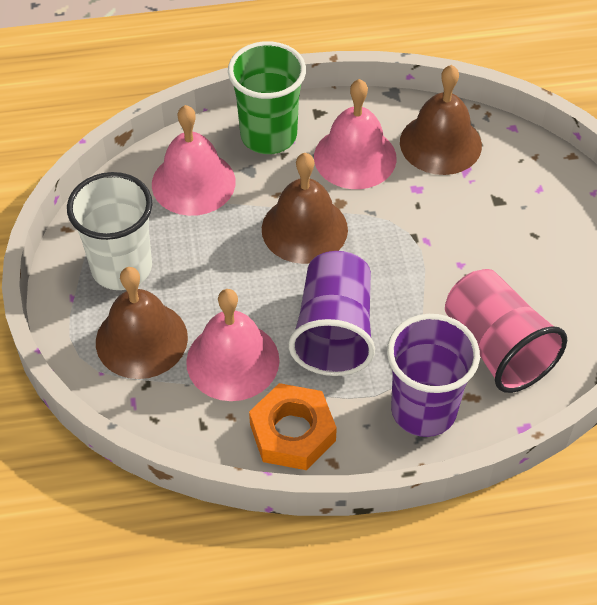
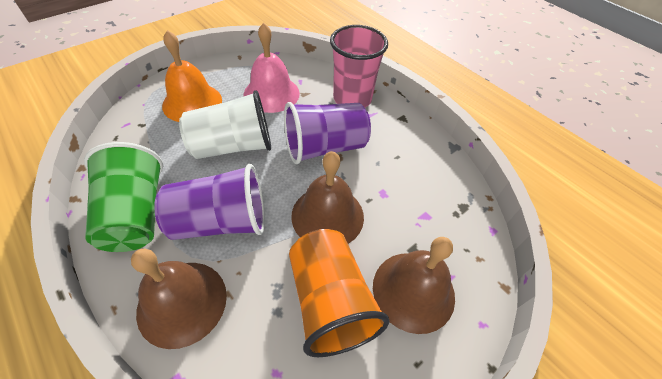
orange bell: 0 -> 1
orange cup: 0 -> 1
orange nut: 1 -> 0
pink bell: 3 -> 1

